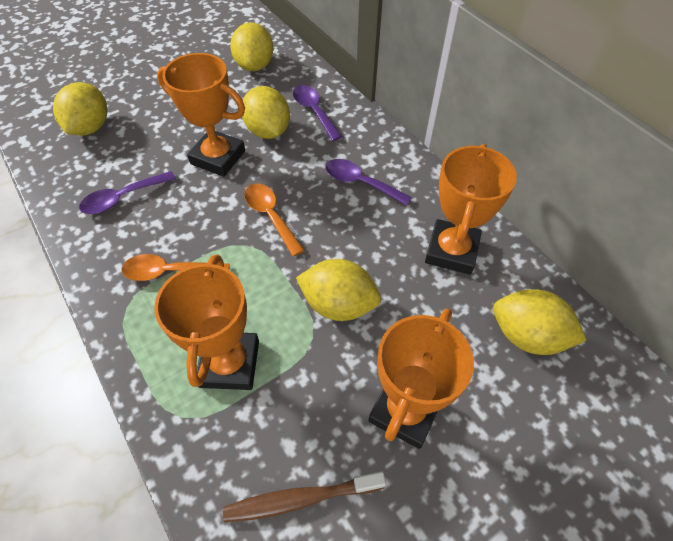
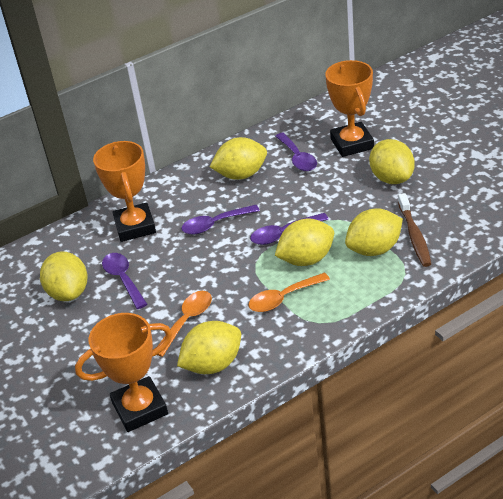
orange trophy: 4 -> 3
purple spoon: 3 -> 4
yellow lemon: 5 -> 6

